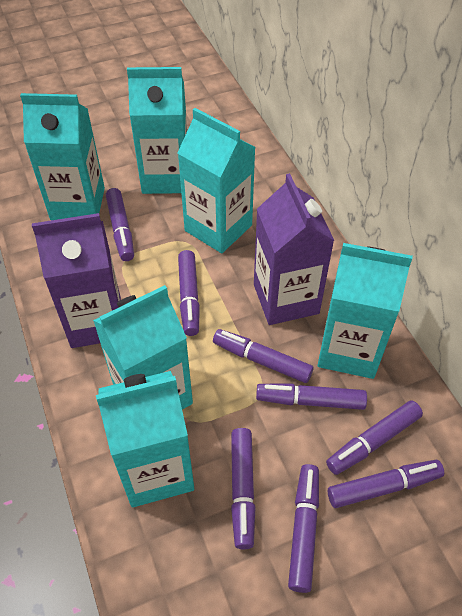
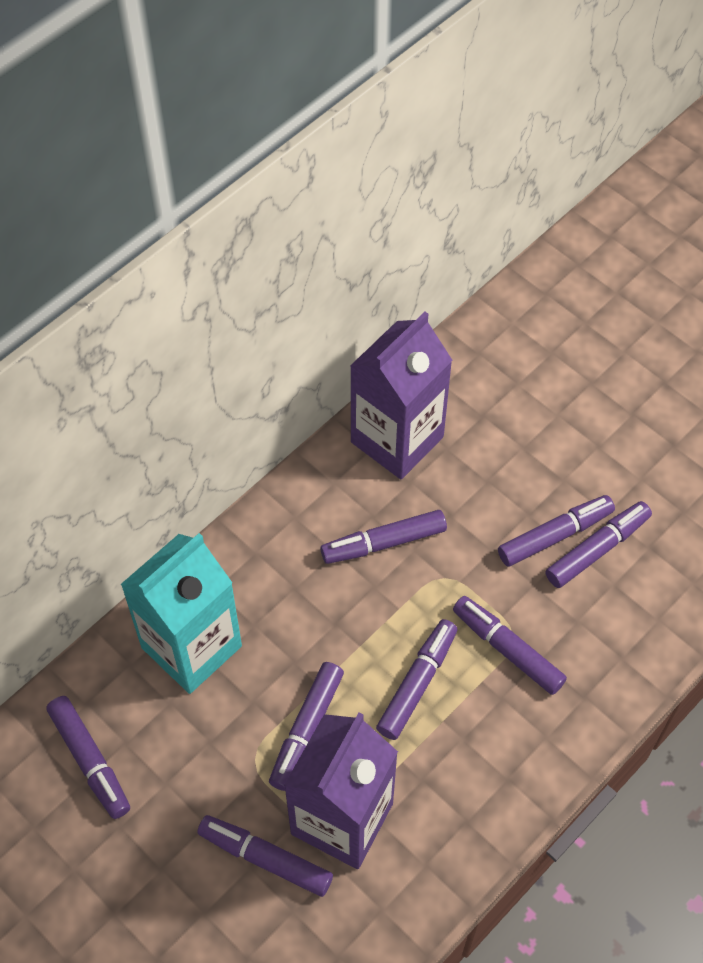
turquoise carton: 6 -> 1

